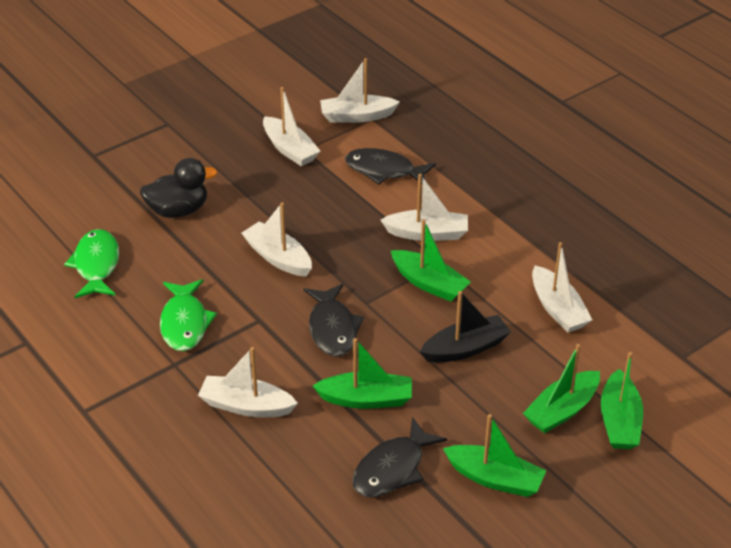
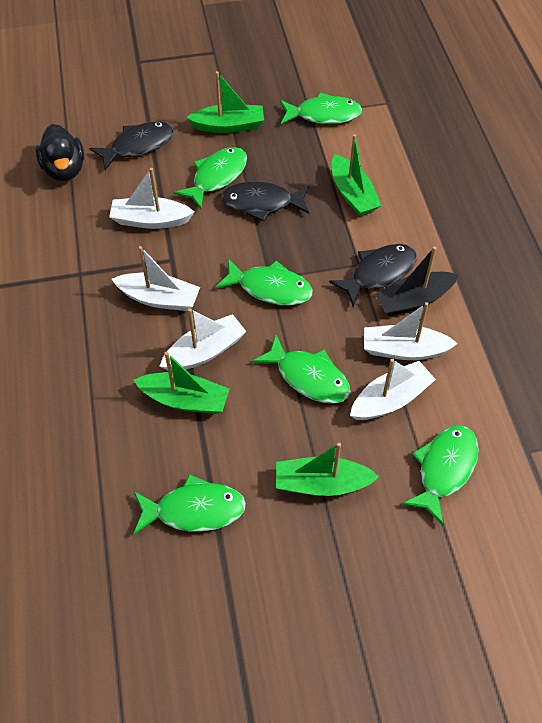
green boat: 5 -> 4
green fish: 2 -> 6
white boat: 6 -> 5

